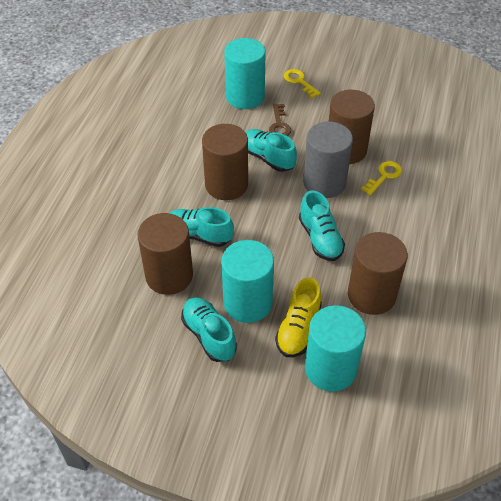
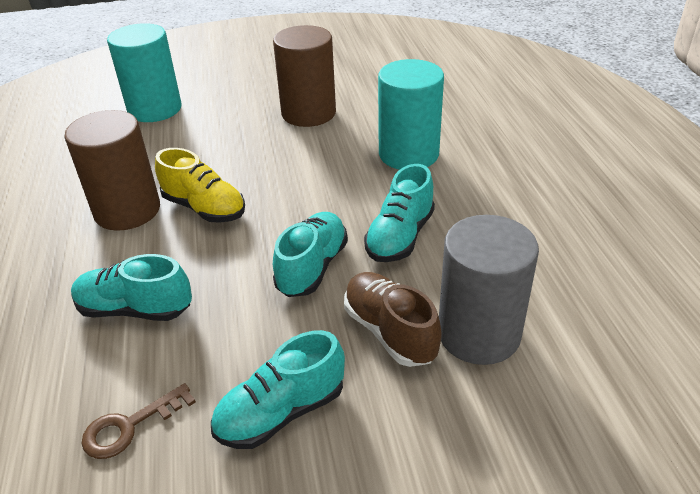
brown cylinder: 4 -> 2
brown shoe: 0 -> 1
turquoise cylinder: 3 -> 2
yellow key: 2 -> 0

